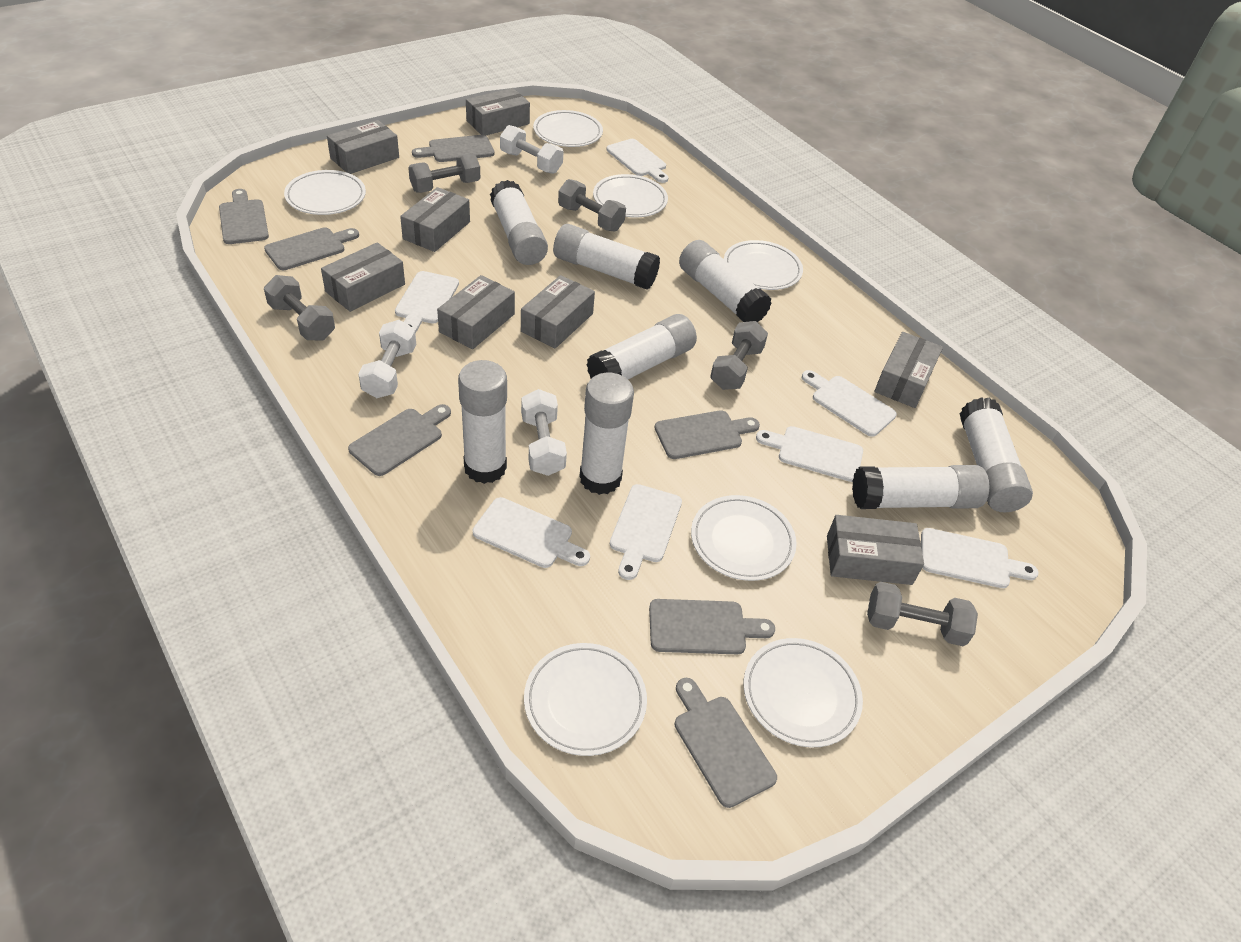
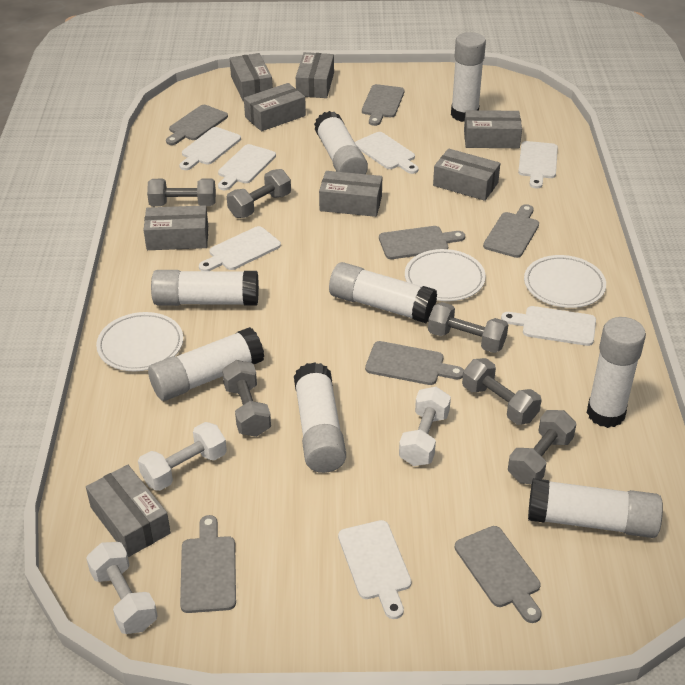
grey dumbbell: 5 -> 6
white plate: 7 -> 3

